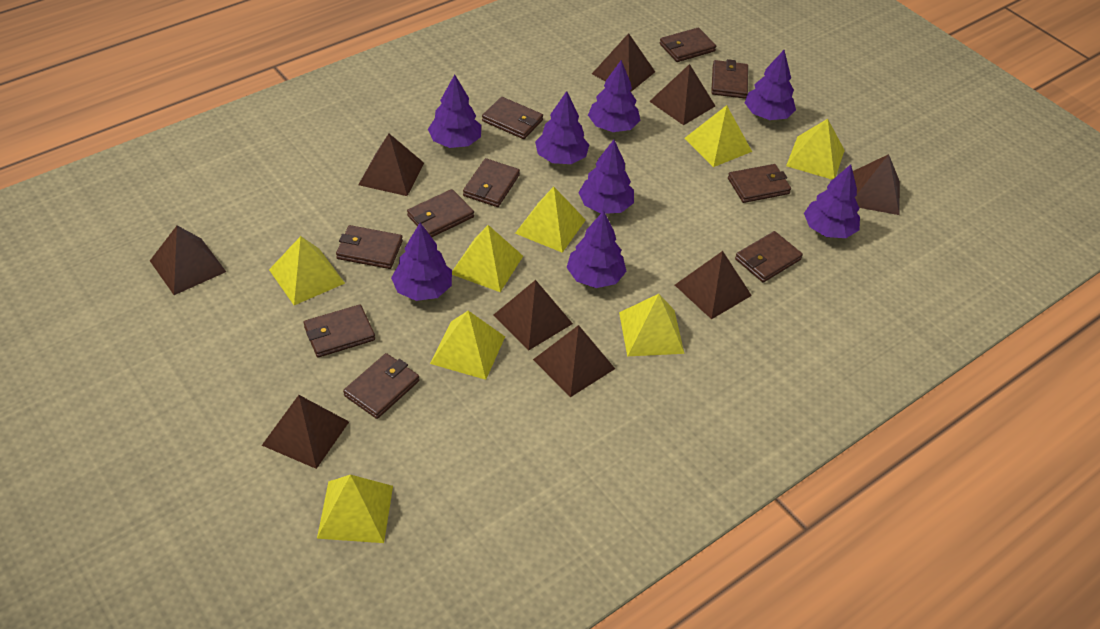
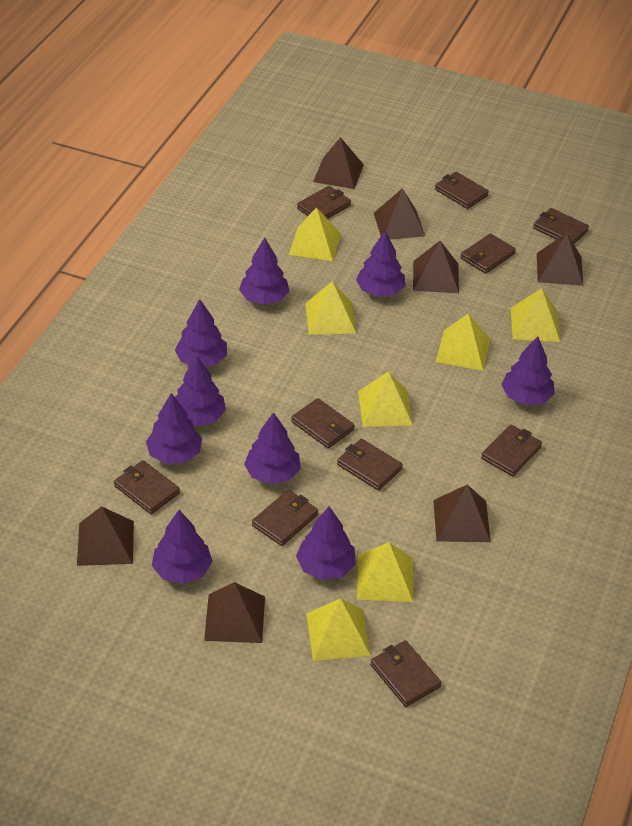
brown pyramid: 9 -> 7
purple tree: 8 -> 9
yellow pyramid: 8 -> 7

